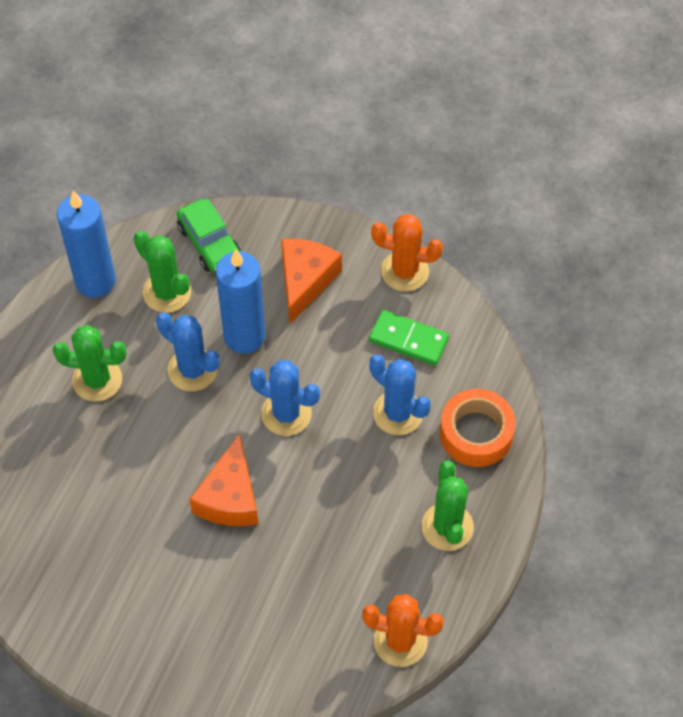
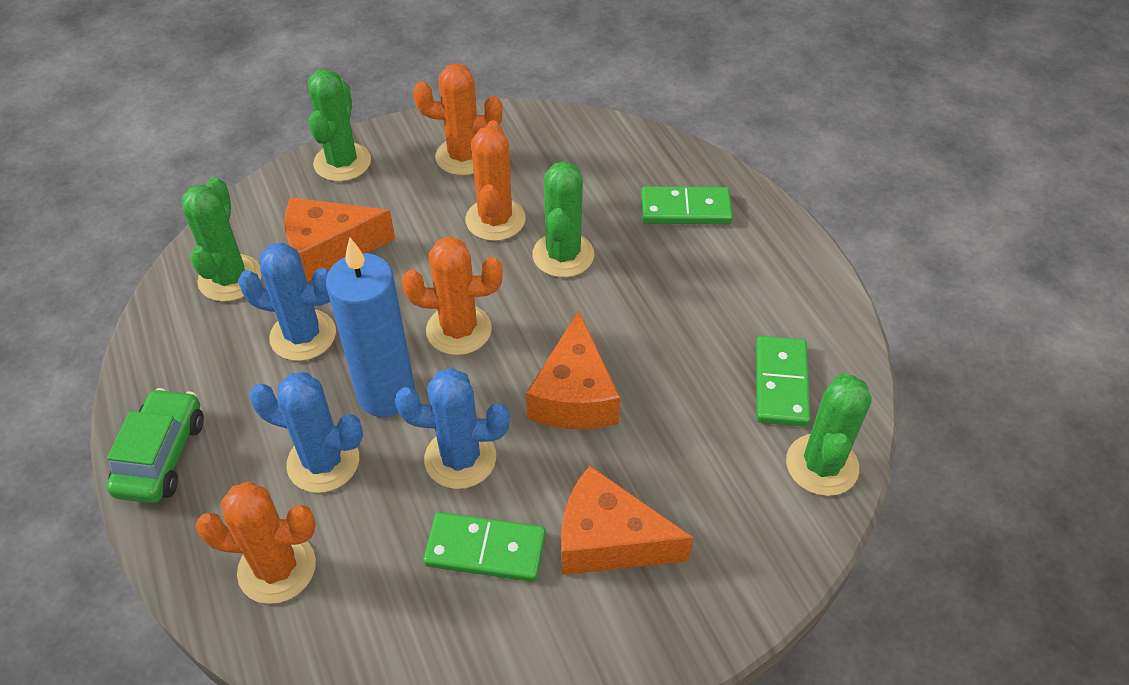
blue candle: 2 -> 1
green cactus: 3 -> 4
green domino: 1 -> 3
orange cactus: 2 -> 4
orange cheese: 2 -> 3
orange tape: 1 -> 0

